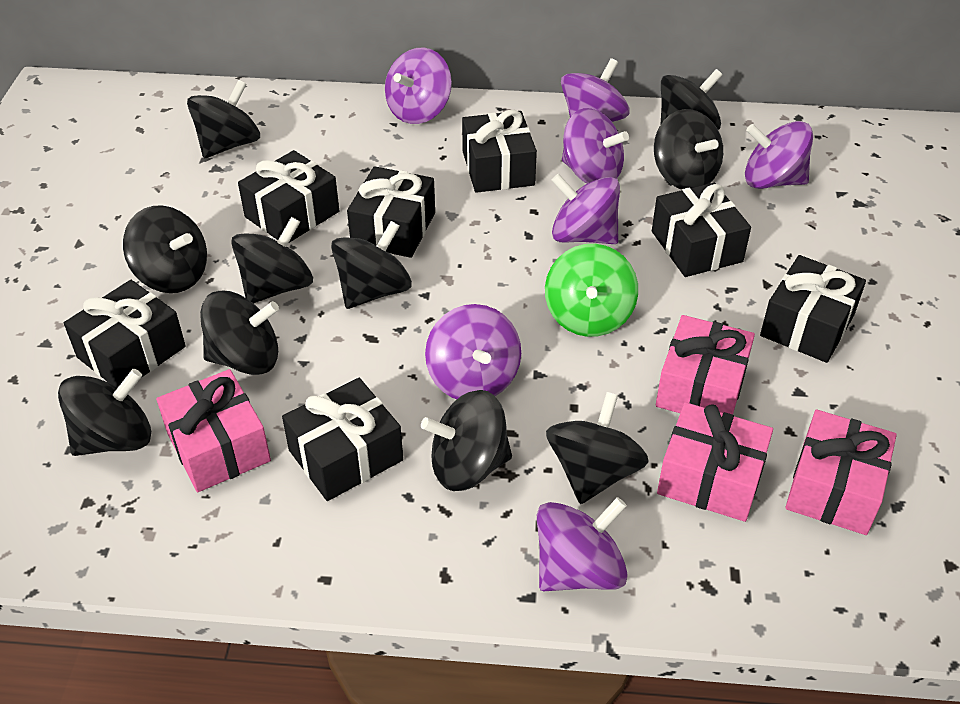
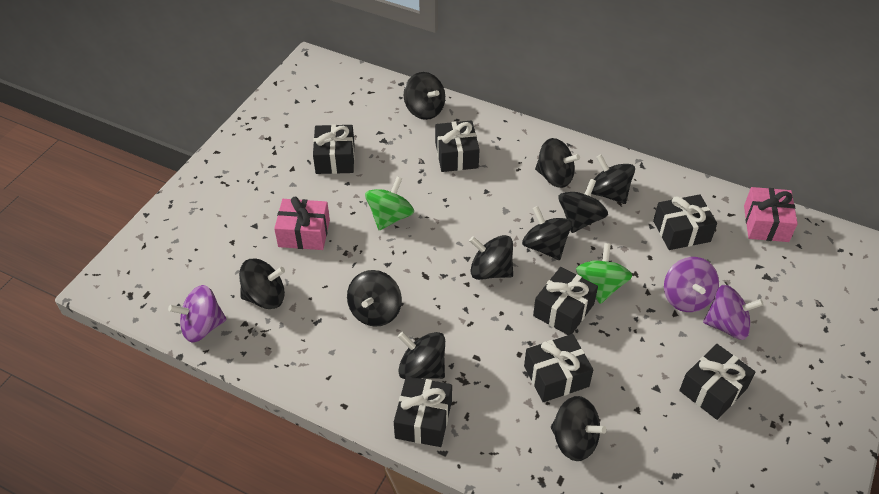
green spinning top: 1 -> 2
pink gift: 4 -> 2
purple spinning top: 7 -> 3

